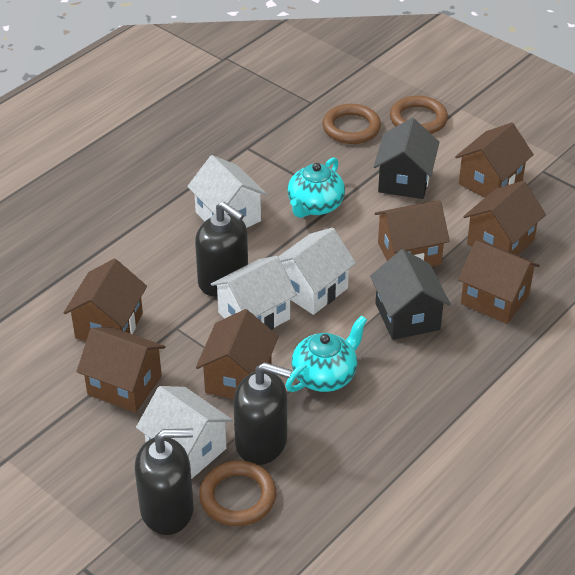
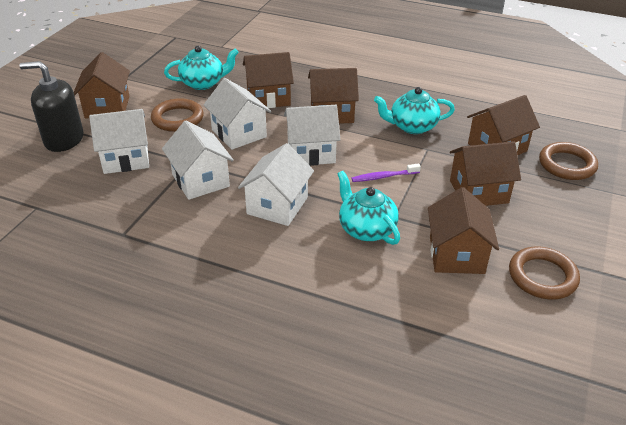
black house: 2 -> 0
black soap dispenser: 3 -> 1
brown house: 7 -> 6
purple toothbrush: 0 -> 1
turquoise teapot: 2 -> 3
white house: 4 -> 5

